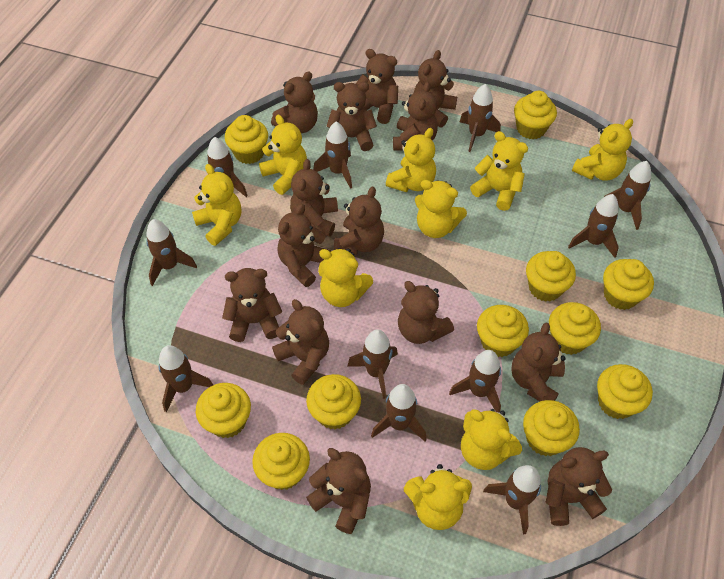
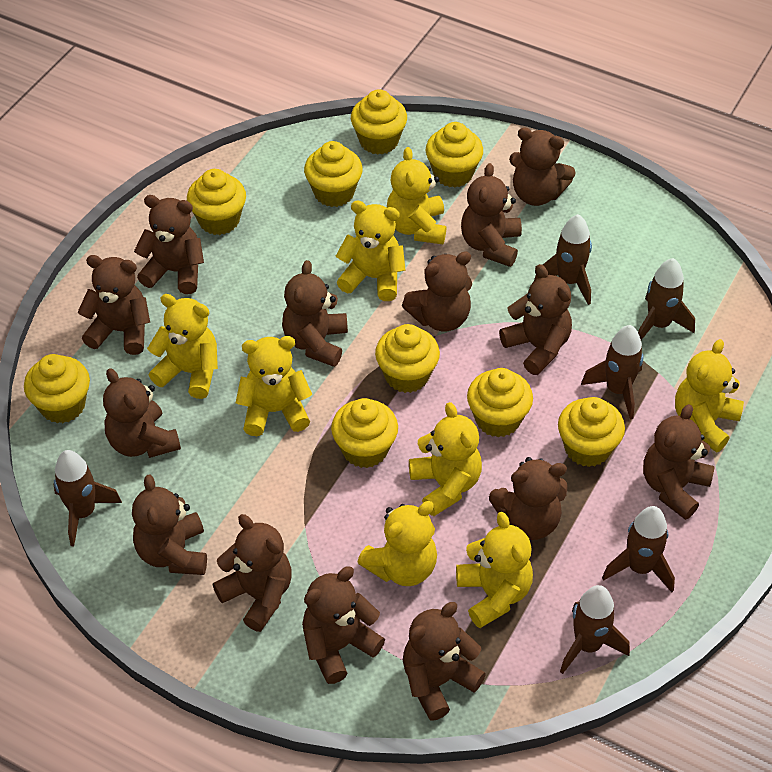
brown rocket: 11 -> 6
yellow cupcake: 11 -> 9
yellow teddy bear: 9 -> 8

